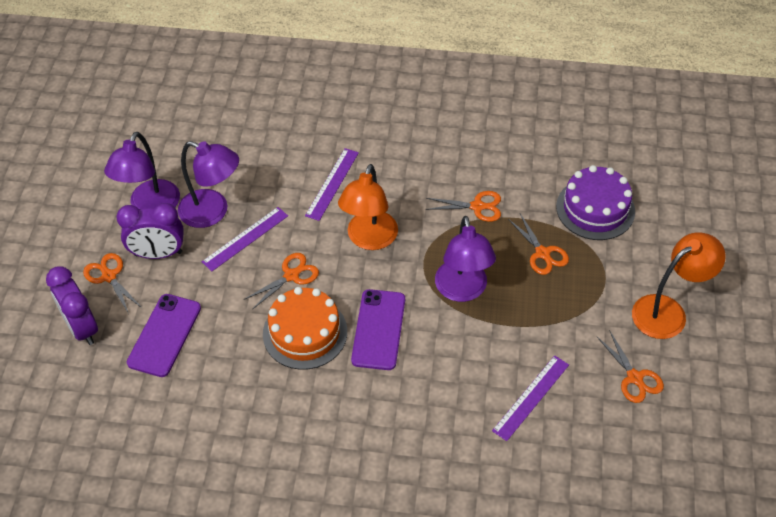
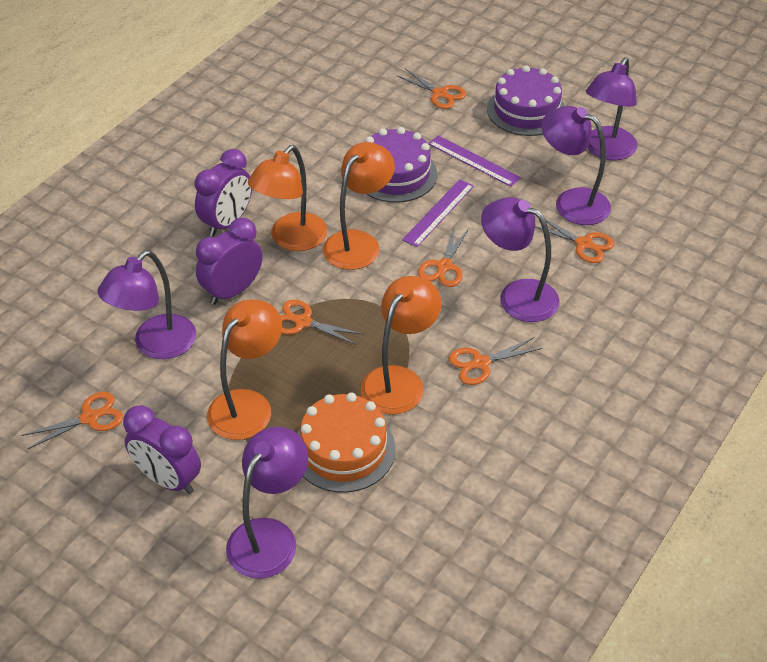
orange lamp: 2 -> 4
orange scissors: 5 -> 6
purple cake: 1 -> 2
purple clock: 2 -> 3
purple lamp: 3 -> 5
purple phone: 2 -> 0
purple ruler: 3 -> 2

